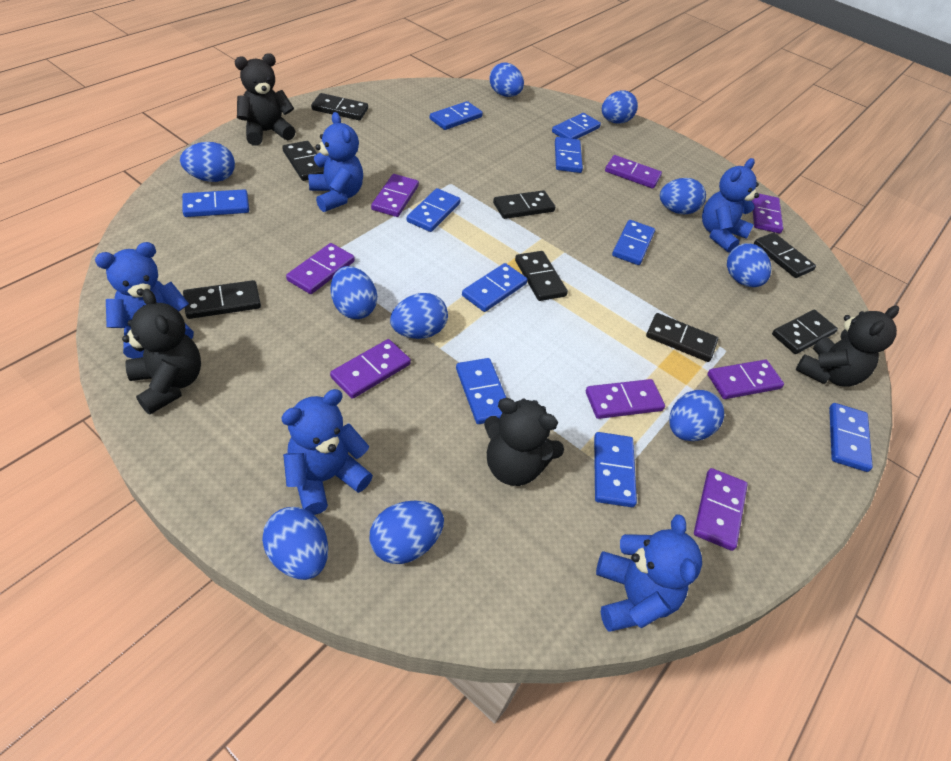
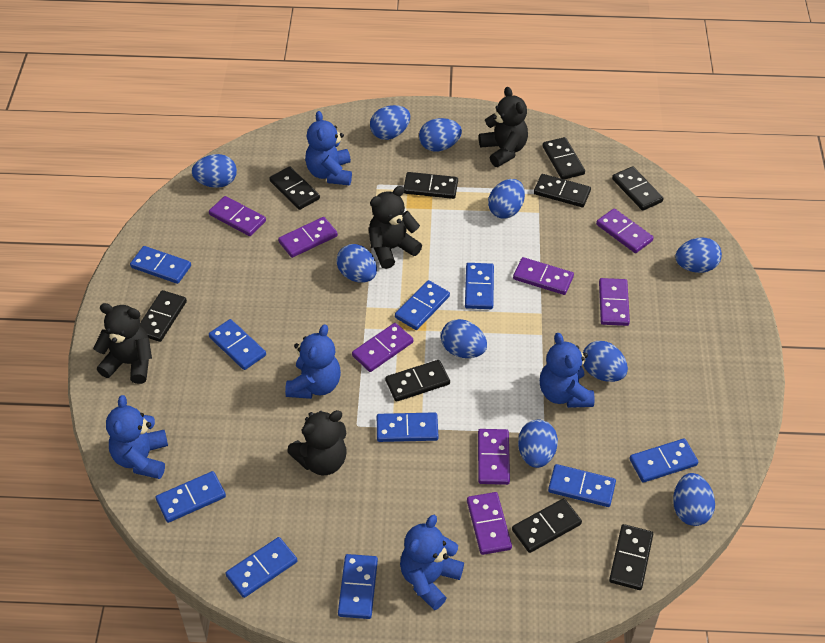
black domino: 8 -> 9

